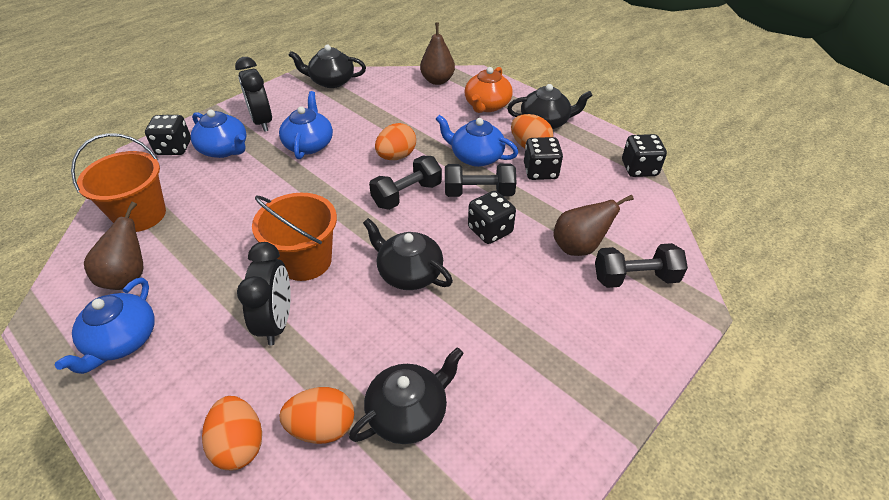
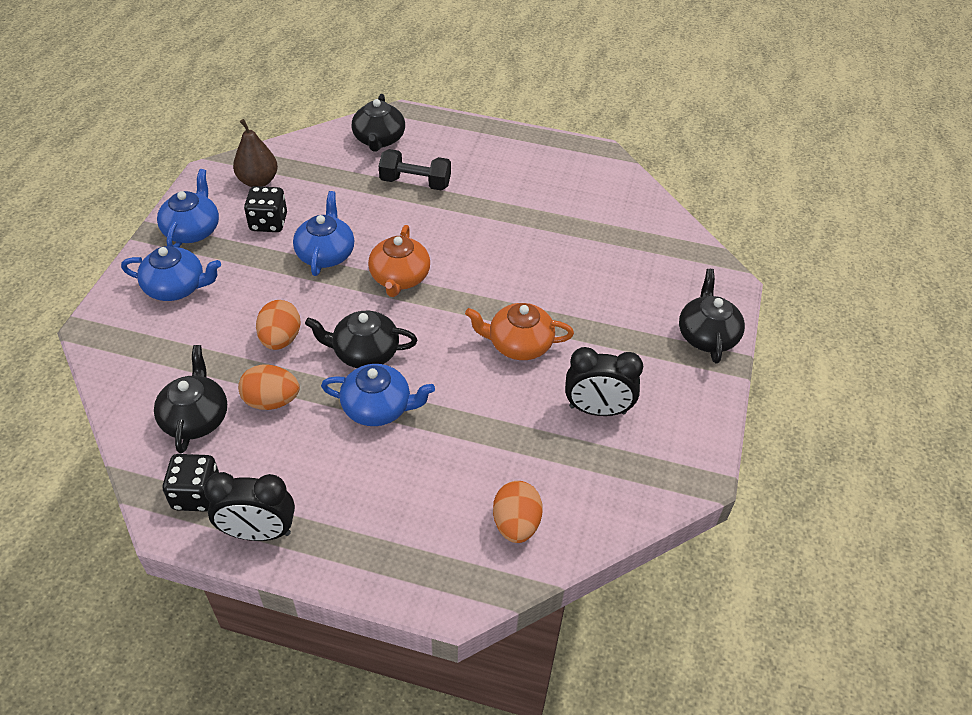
black dice: 4 -> 2
black dumbbell: 3 -> 1
brown pear: 3 -> 1
orange bucket: 2 -> 0
orange egg: 4 -> 3
orange teapot: 1 -> 2

